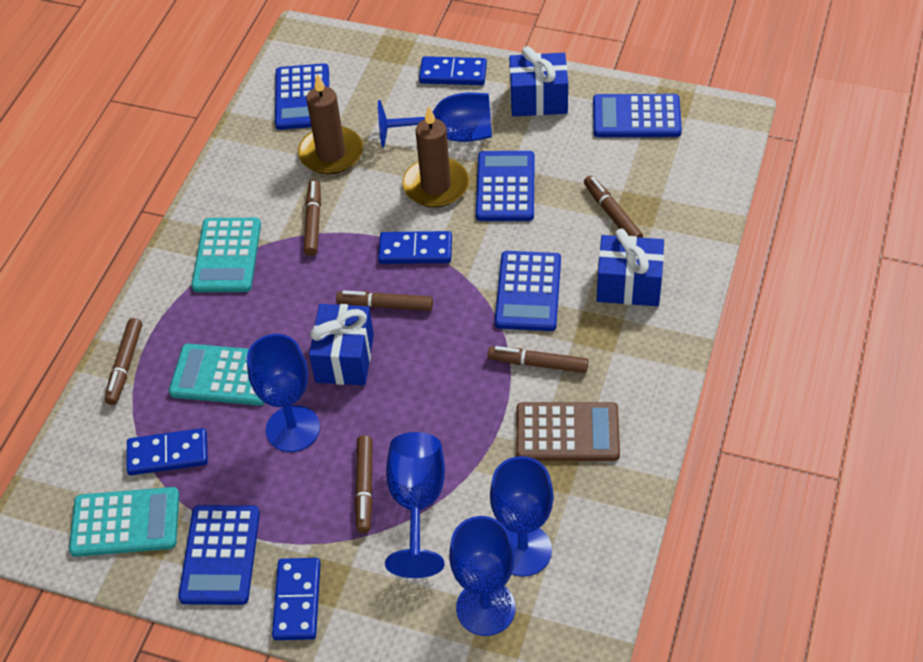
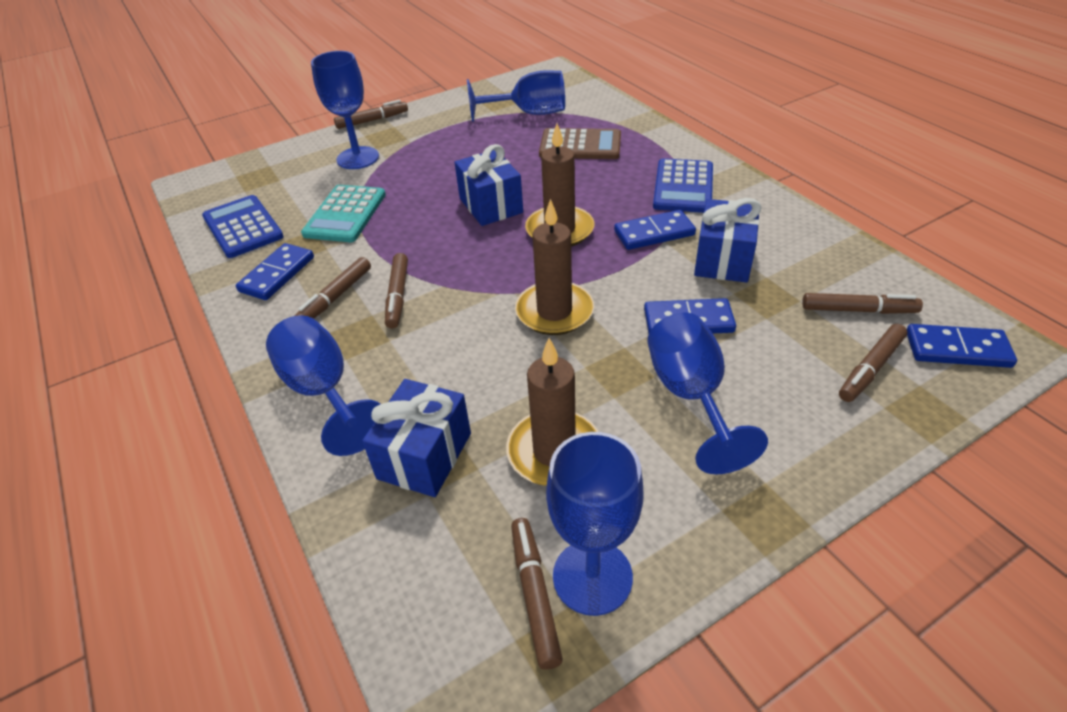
blue calculator: 5 -> 2
brown candle: 2 -> 3
turquoise calculator: 3 -> 1

